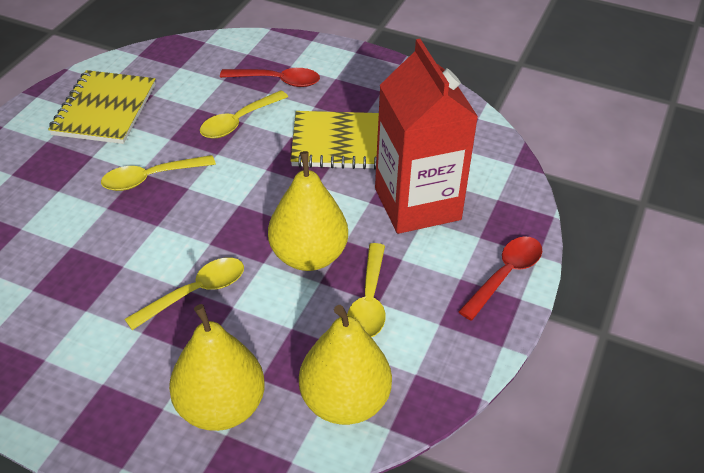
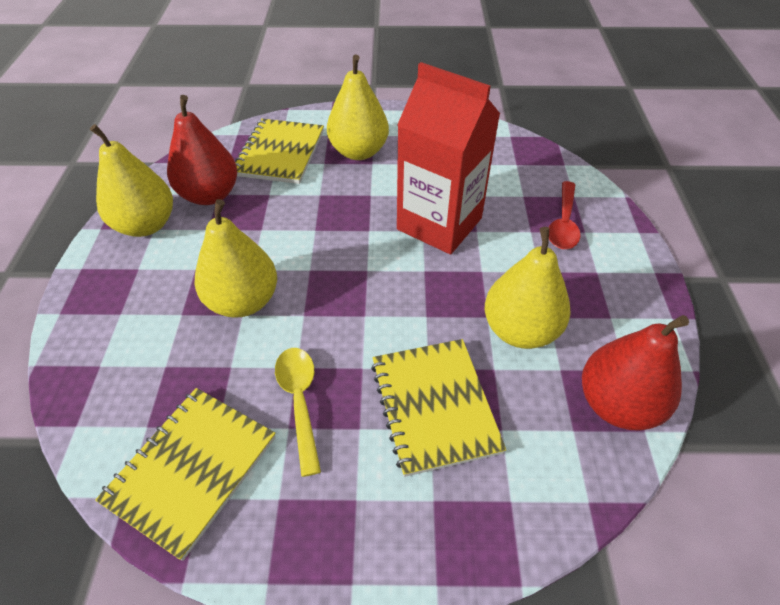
red pear: 0 -> 2
red spoon: 2 -> 1
yellow notebook: 2 -> 3
yellow pear: 3 -> 4
yellow spoon: 4 -> 1

